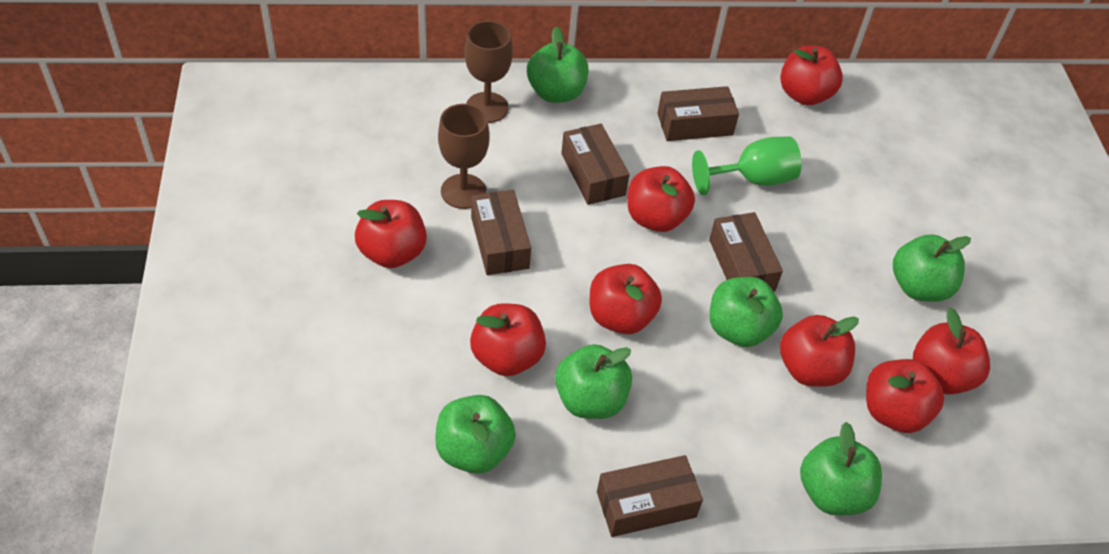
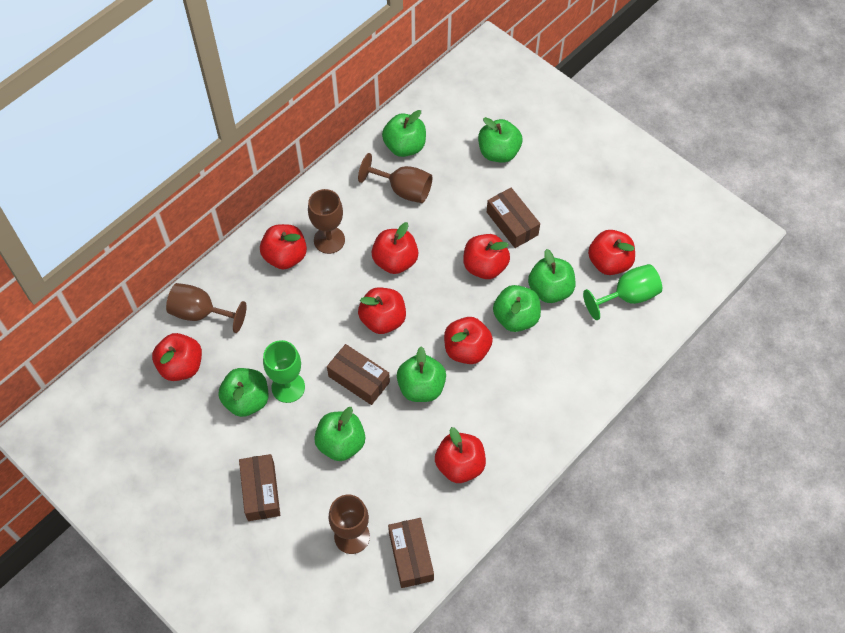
brown box: 5 -> 4
brown goblet: 2 -> 4
green apple: 6 -> 7
green goblet: 1 -> 2

